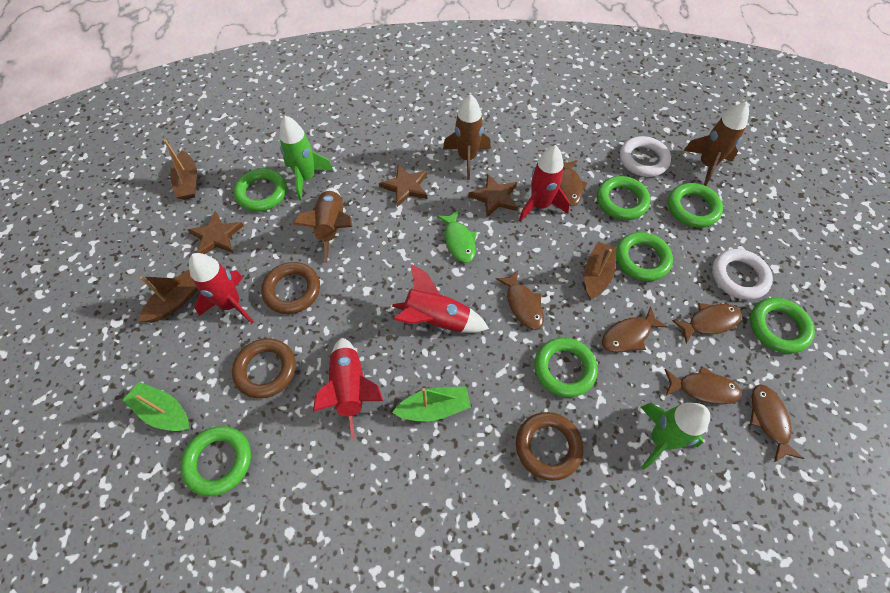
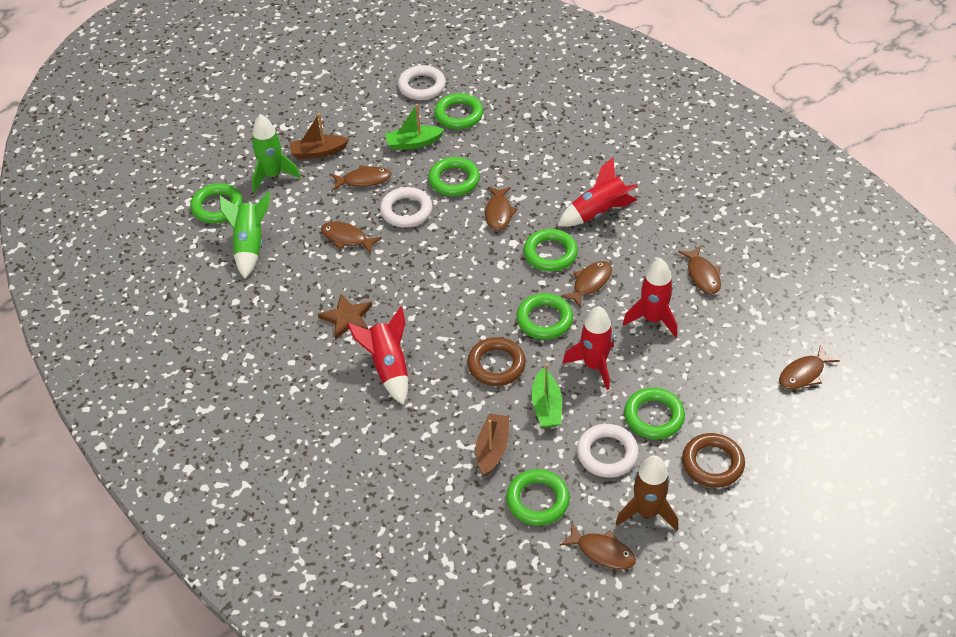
brown boat: 3 -> 2
brown fish: 6 -> 7
brown ring: 3 -> 2
brown rocket: 3 -> 1
brown star: 3 -> 1
green fish: 1 -> 0
white ring: 2 -> 3

